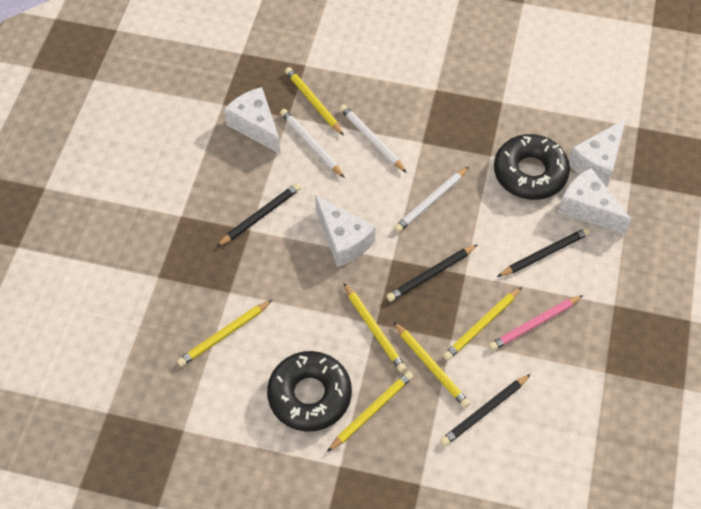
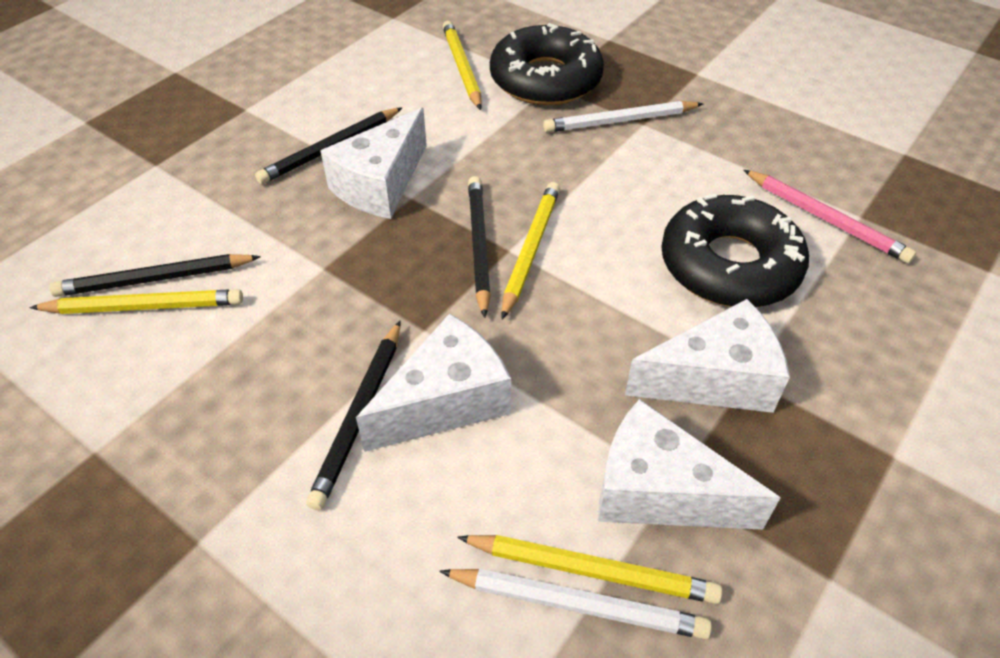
white pencil: 3 -> 2
yellow pencil: 6 -> 4

